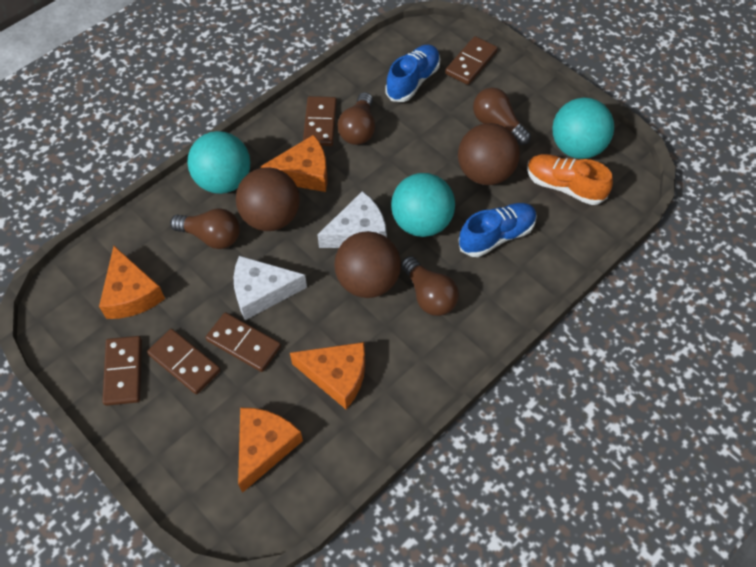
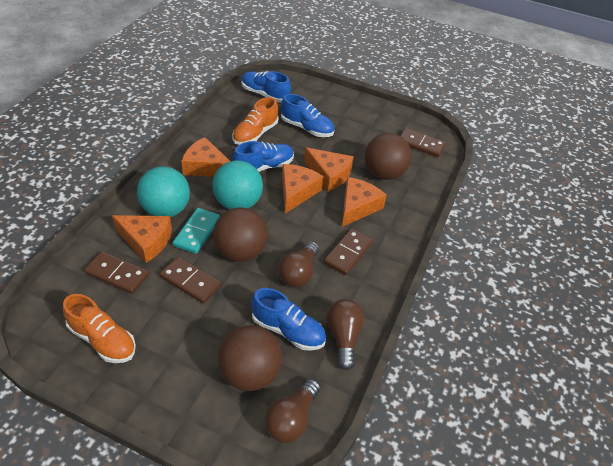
blue shoe: 2 -> 4
brown domino: 5 -> 4
brown light bulb: 4 -> 3
orange cheese: 4 -> 5
orange shoe: 1 -> 2
turquoise ball: 3 -> 2
turquoise domino: 0 -> 1
white cheese: 2 -> 0

